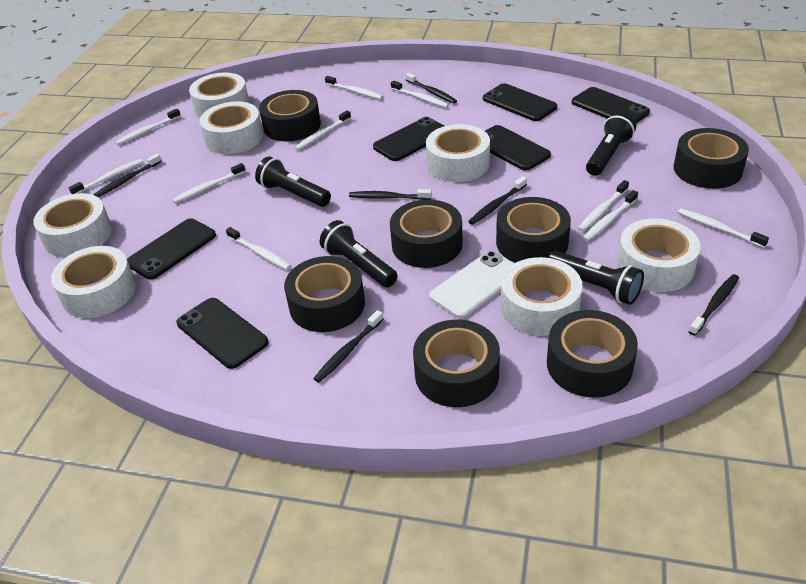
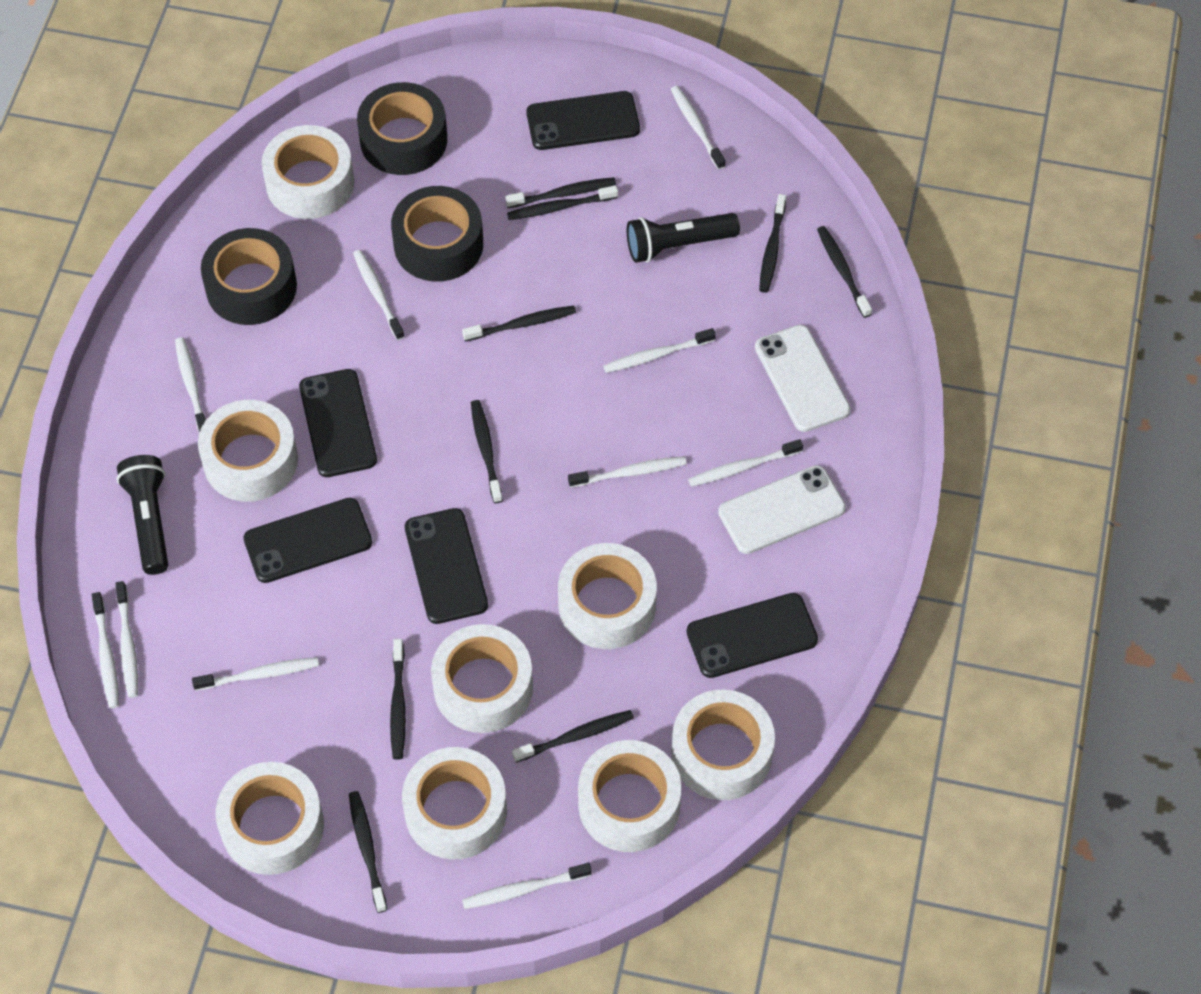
black flashlight: 4 -> 2
black phone: 6 -> 5
black tape: 7 -> 3
black toothbrush: 6 -> 9
white phone: 1 -> 2
white tape: 7 -> 8

